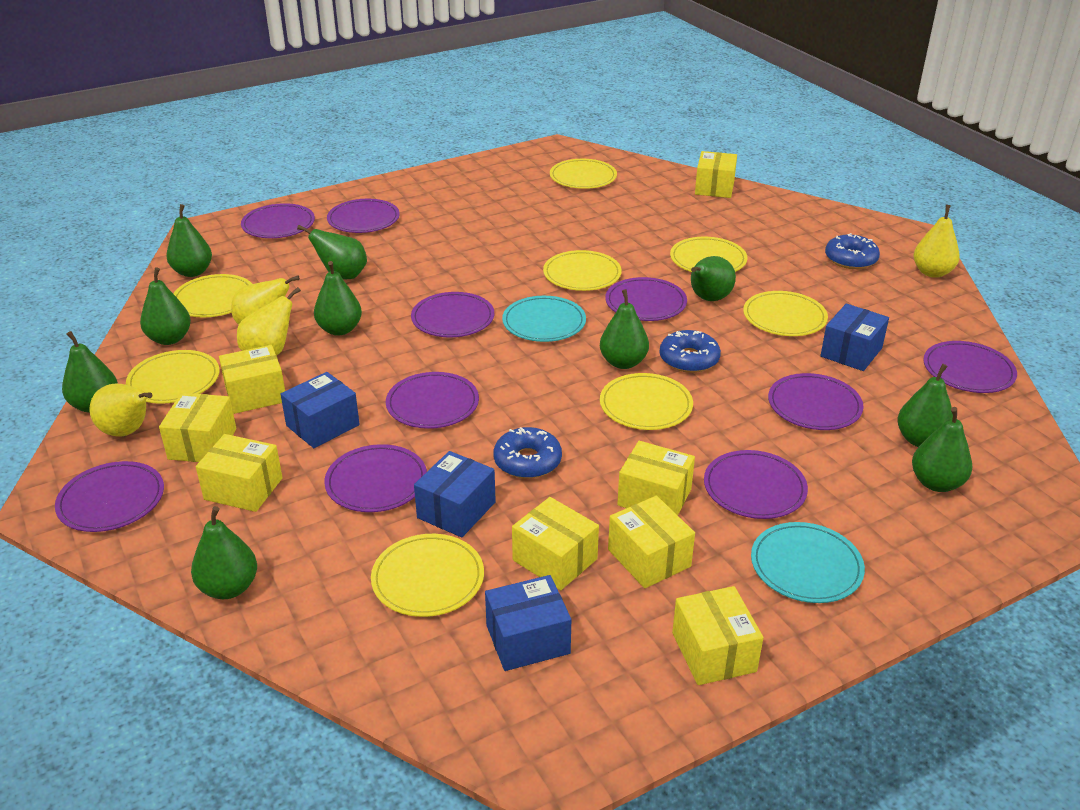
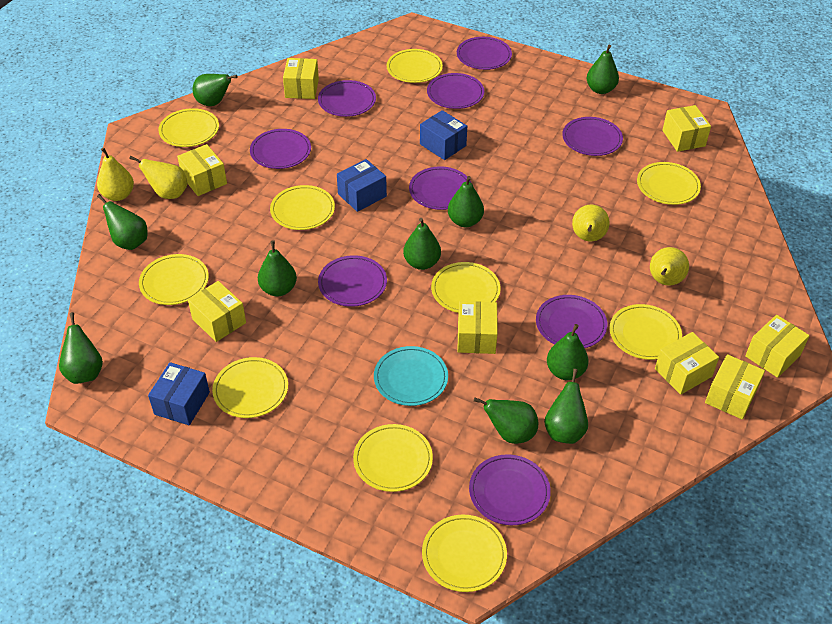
blue box: 4 -> 3
blue donut: 3 -> 0
purple plate: 10 -> 9
turquoise plate: 2 -> 1
yellow plate: 8 -> 10

